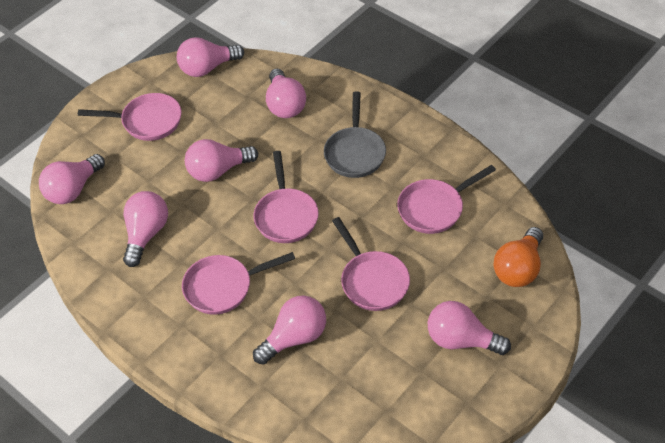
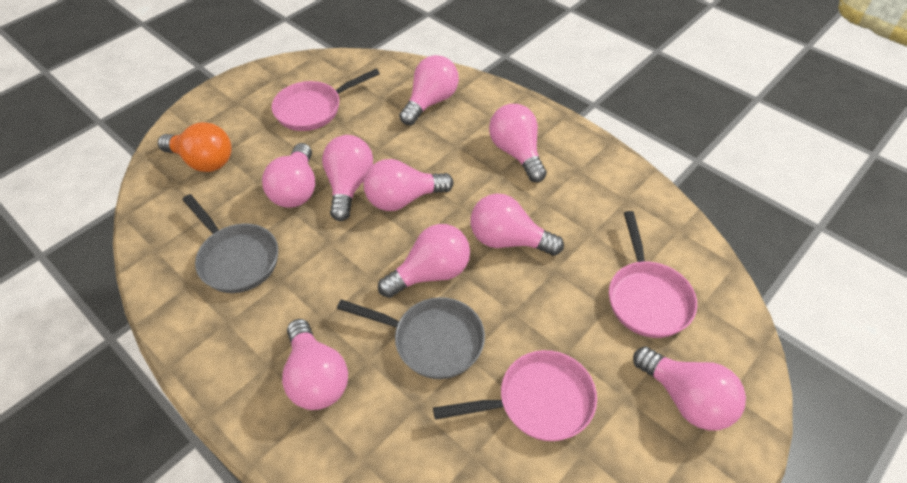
grey pan: 1 -> 2
pink light bulb: 7 -> 9
pink pan: 5 -> 3

